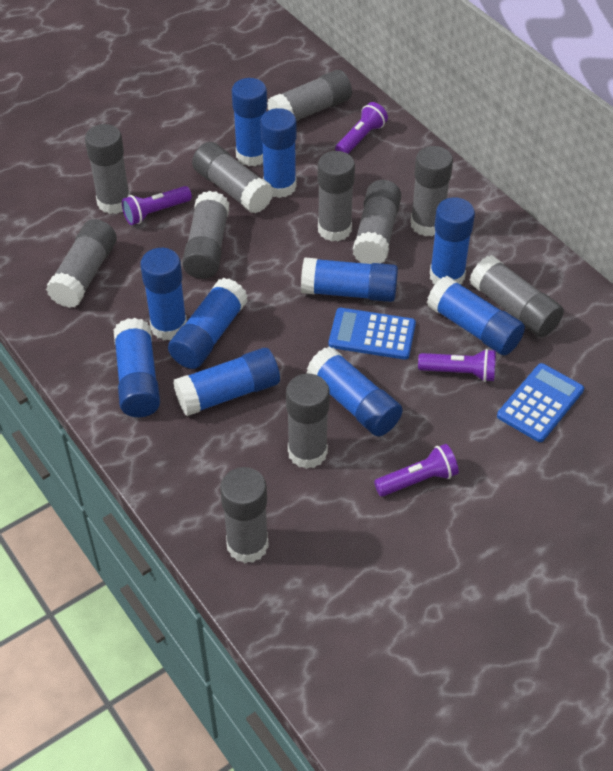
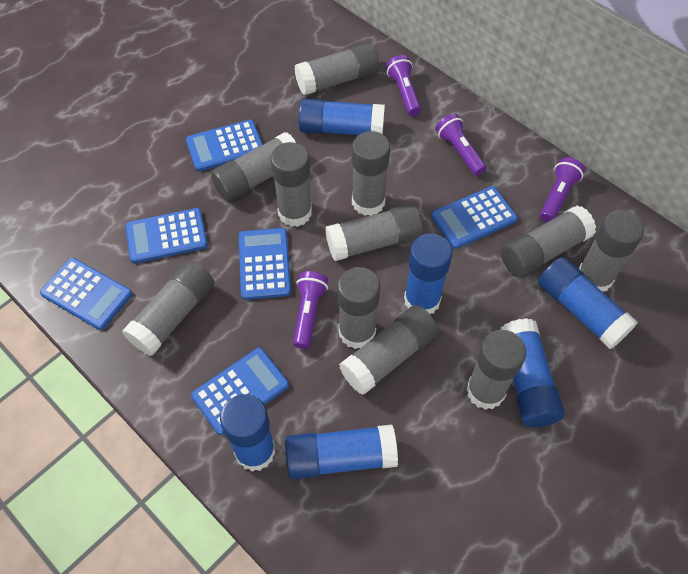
blue calculator: 2 -> 6
blue glue stick: 10 -> 6

